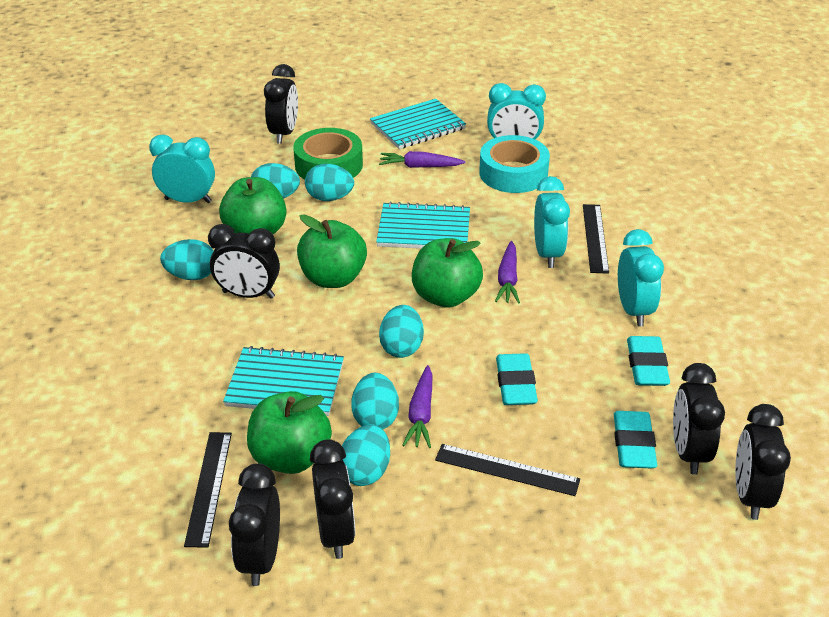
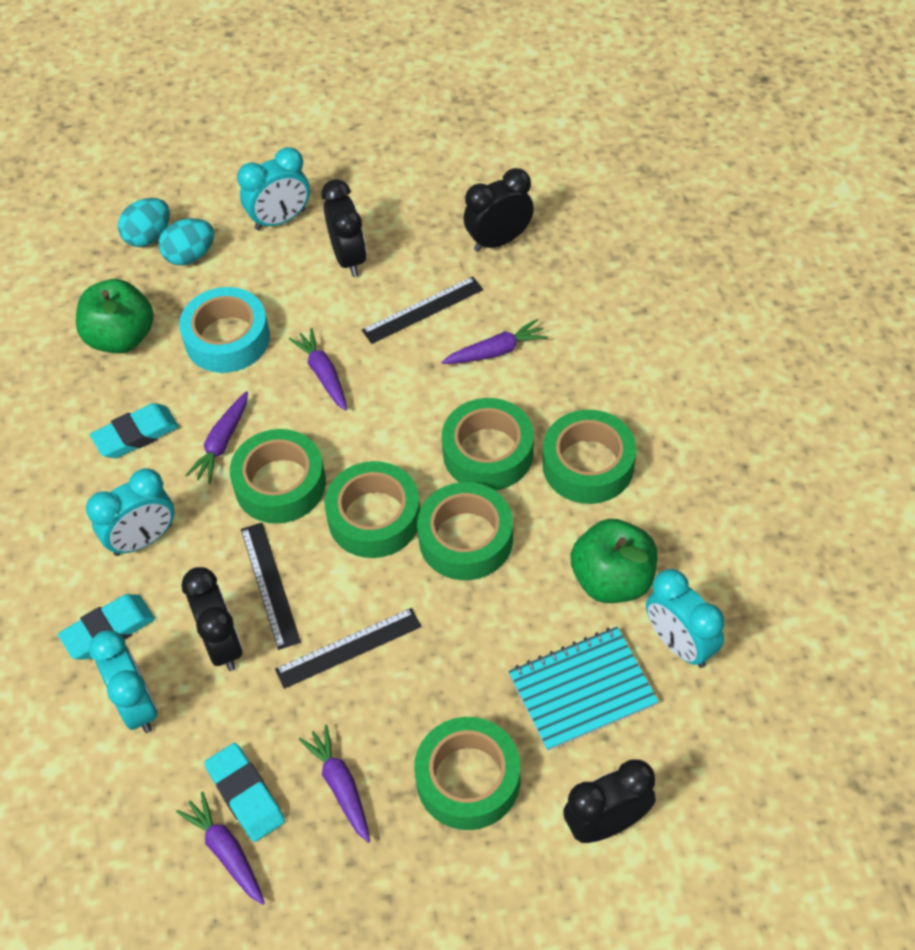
black clock: 6 -> 4
green apple: 4 -> 2
green tape: 1 -> 6
purple carrot: 3 -> 5
turquoise egg: 6 -> 2
turquoise notebook: 3 -> 1

